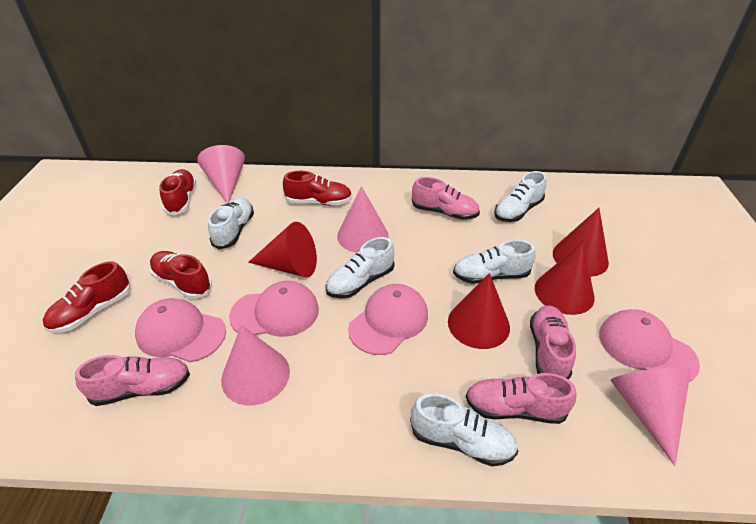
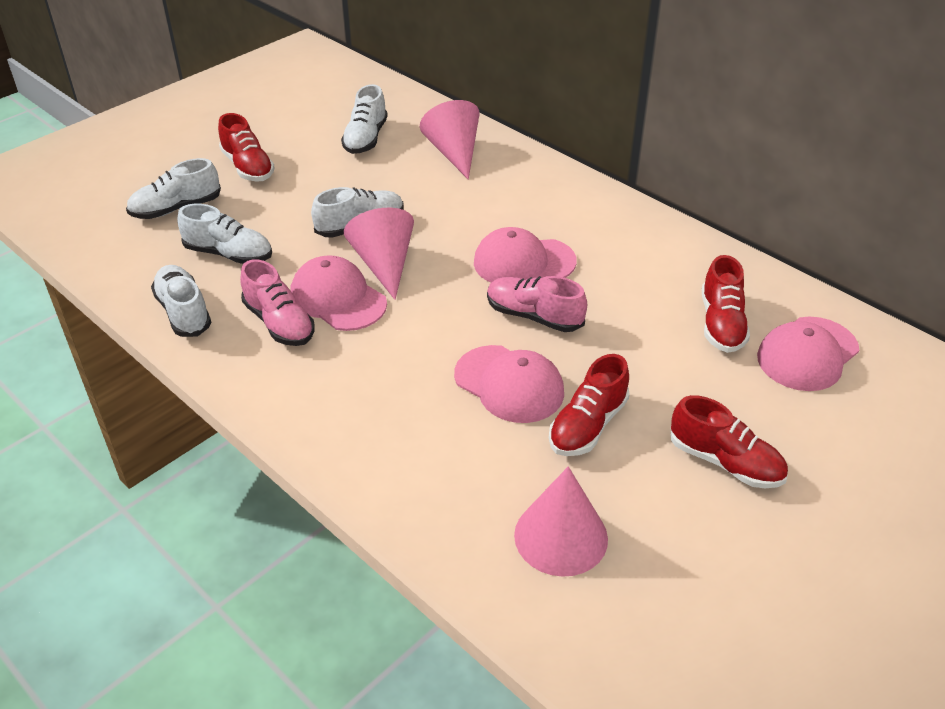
pink cone: 4 -> 3
pink shoe: 4 -> 2
red cone: 4 -> 0

